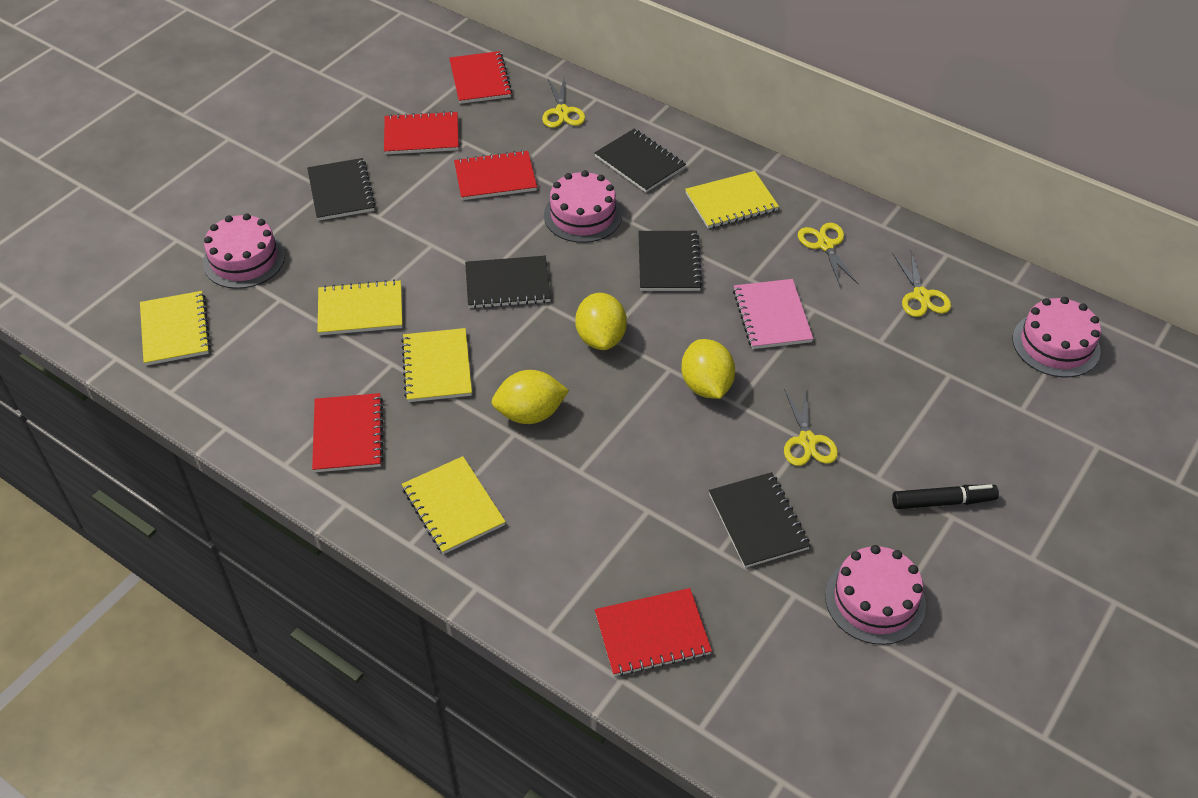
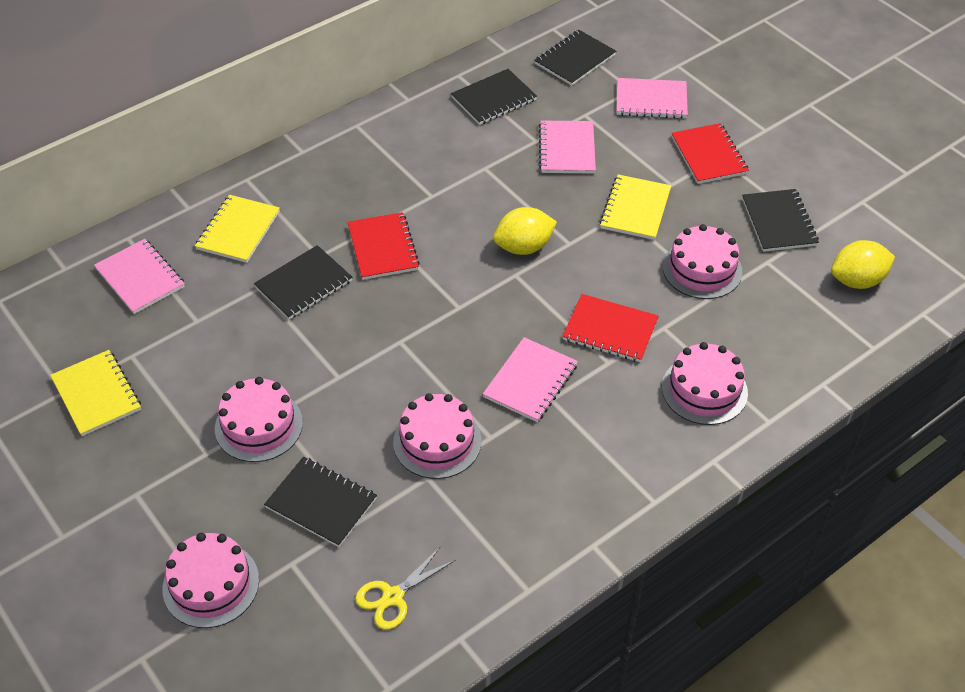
black marker: 1 -> 0
pink cake: 4 -> 5
pink notebook: 1 -> 4
red notebook: 5 -> 3
yellow lemon: 3 -> 2
yellow notebook: 5 -> 3
yellow scissors: 4 -> 1

